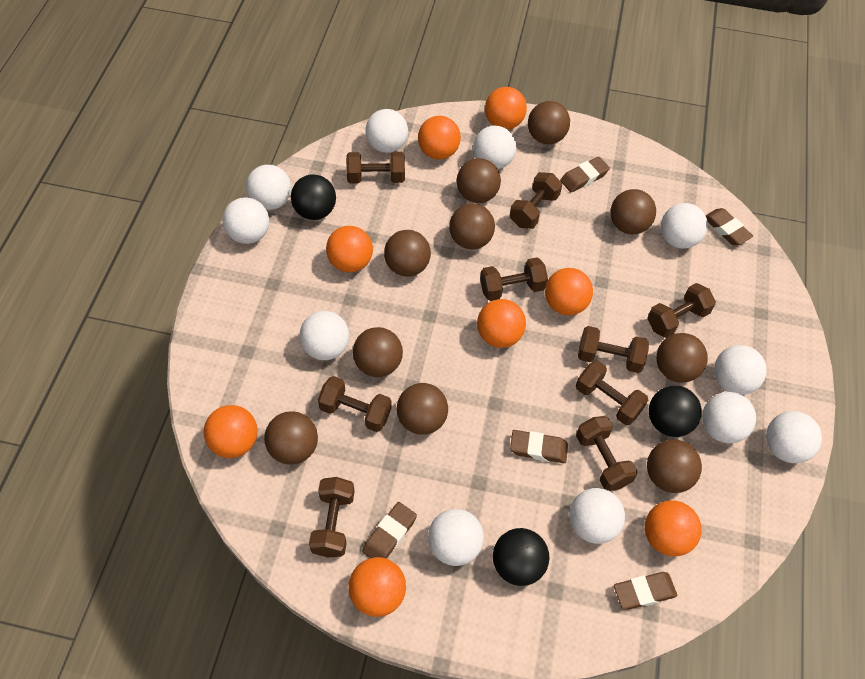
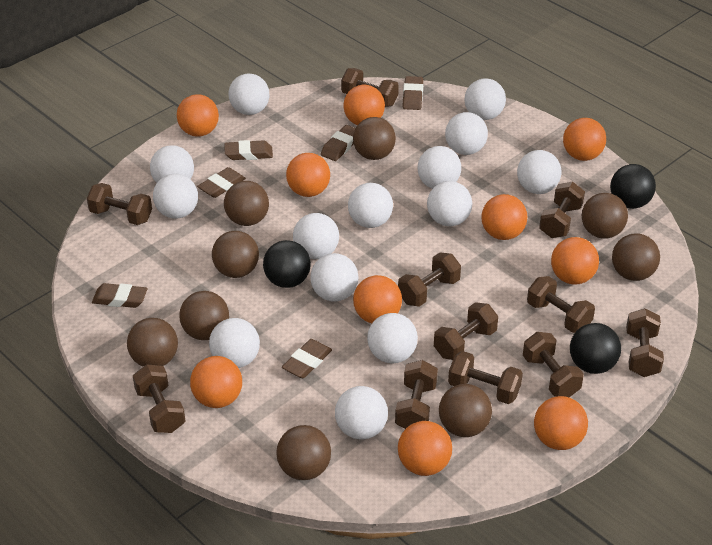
brown ball: 10 -> 9
brown dumbbell: 9 -> 11
brown eraser: 5 -> 6
orange ball: 8 -> 10
white ball: 11 -> 14

